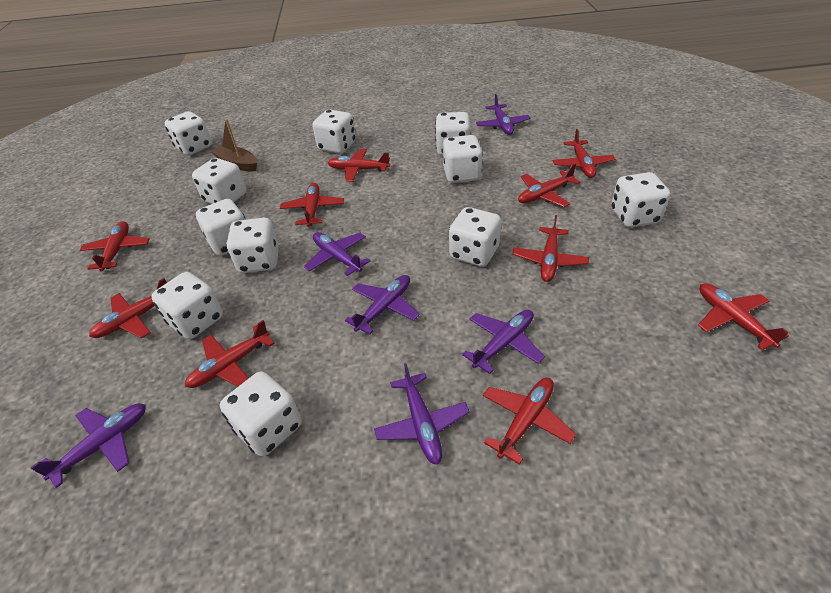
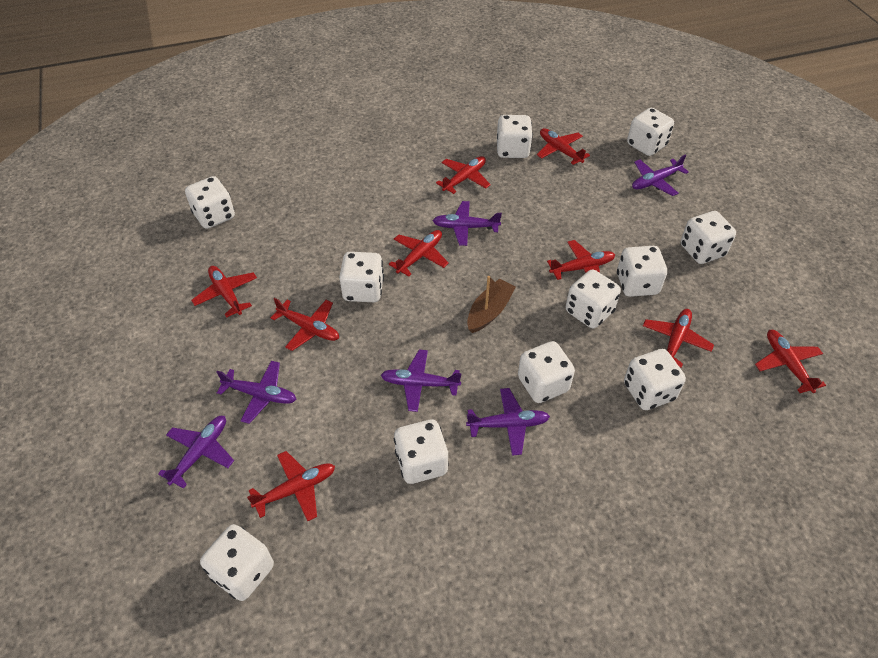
red plane: 10 -> 9

